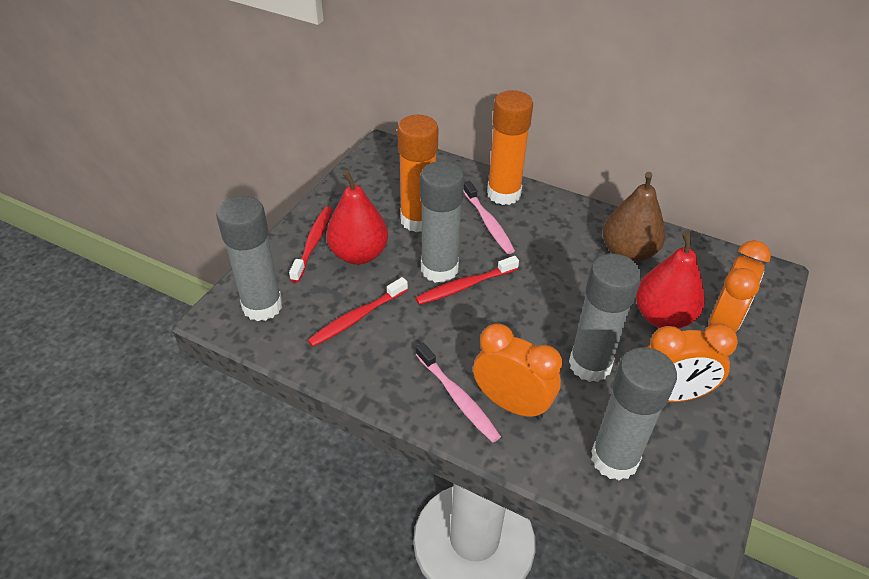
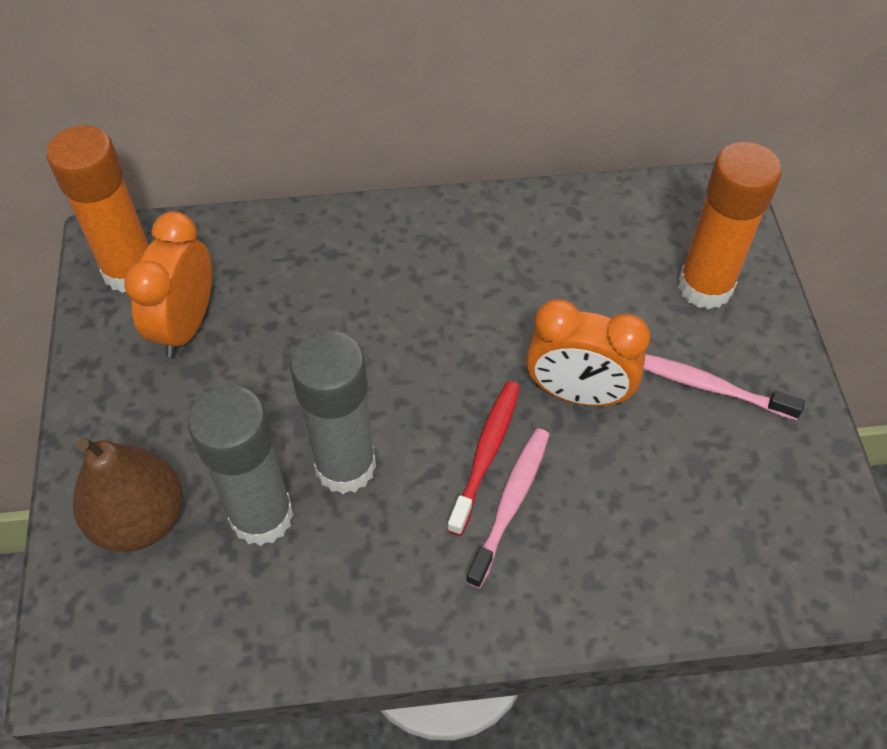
grey glue stick: 4 -> 2
orange clock: 3 -> 2
red pear: 2 -> 0
red toothbrush: 3 -> 1

